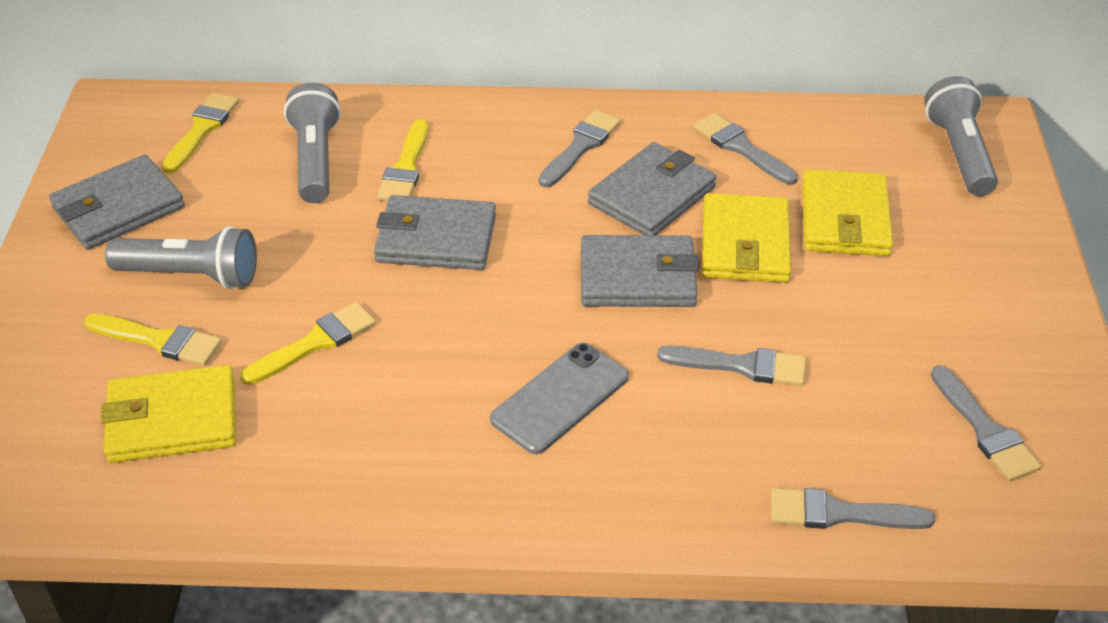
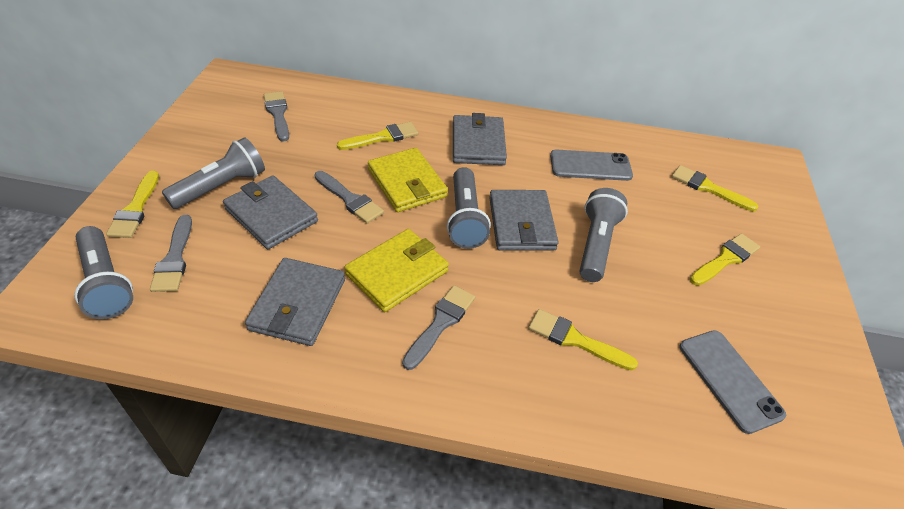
grey brush: 5 -> 4
grey flashlight: 3 -> 4
grey phone: 1 -> 2
yellow brush: 4 -> 5
yellow wallet: 3 -> 2

